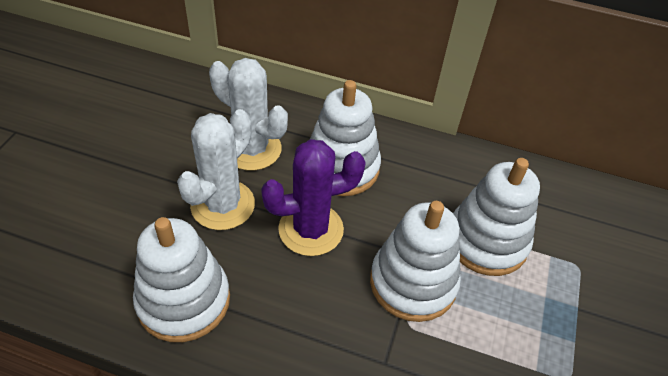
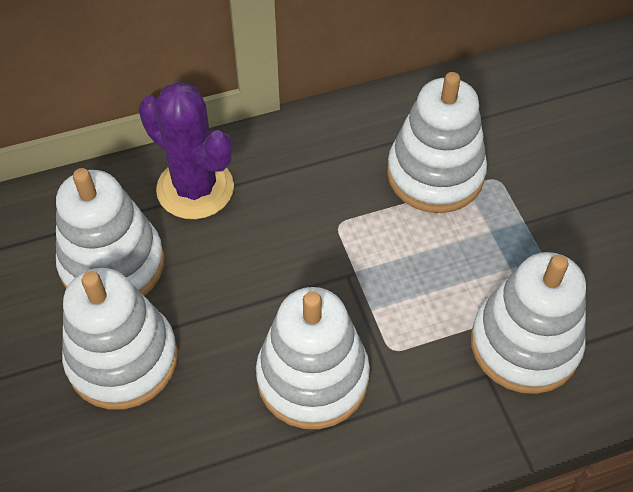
white cactus: 2 -> 0
white stacking toy: 4 -> 5

